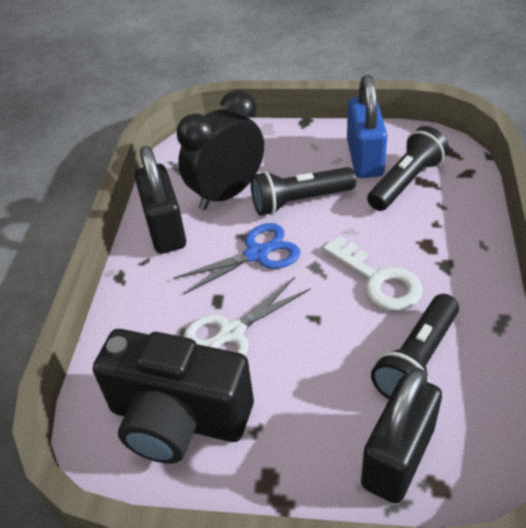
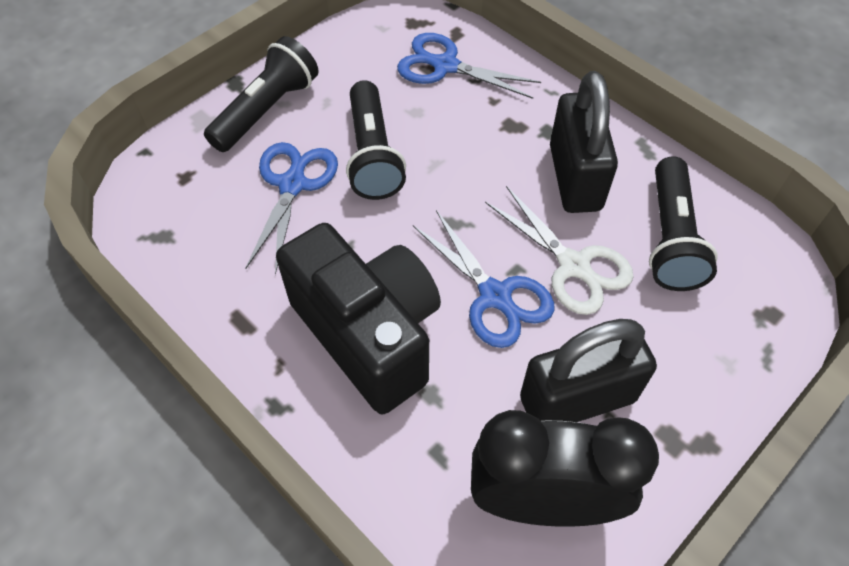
blue padlock: 1 -> 0
blue scissors: 1 -> 3
white key: 1 -> 0

